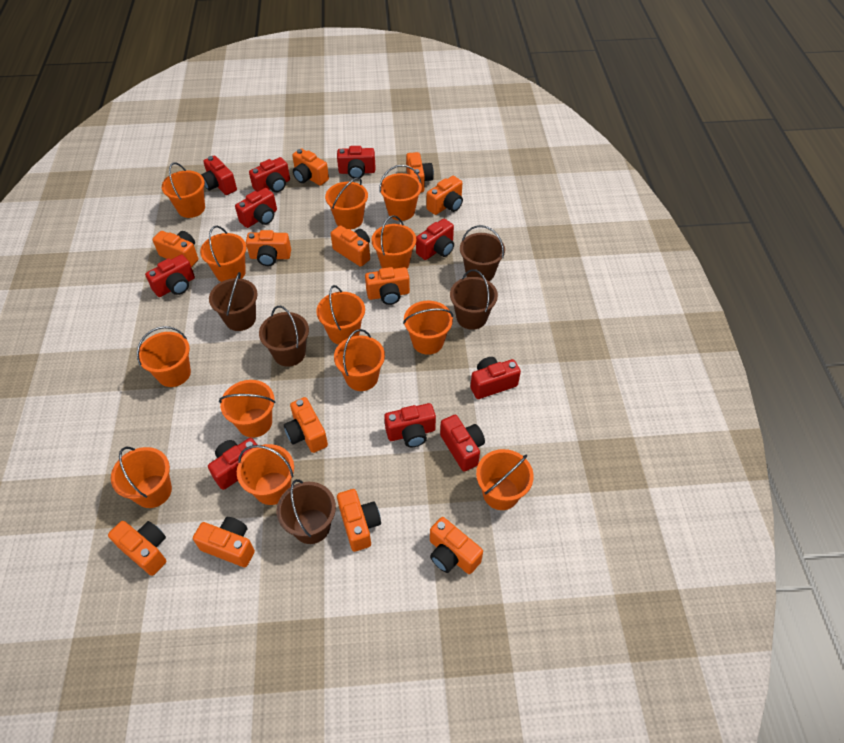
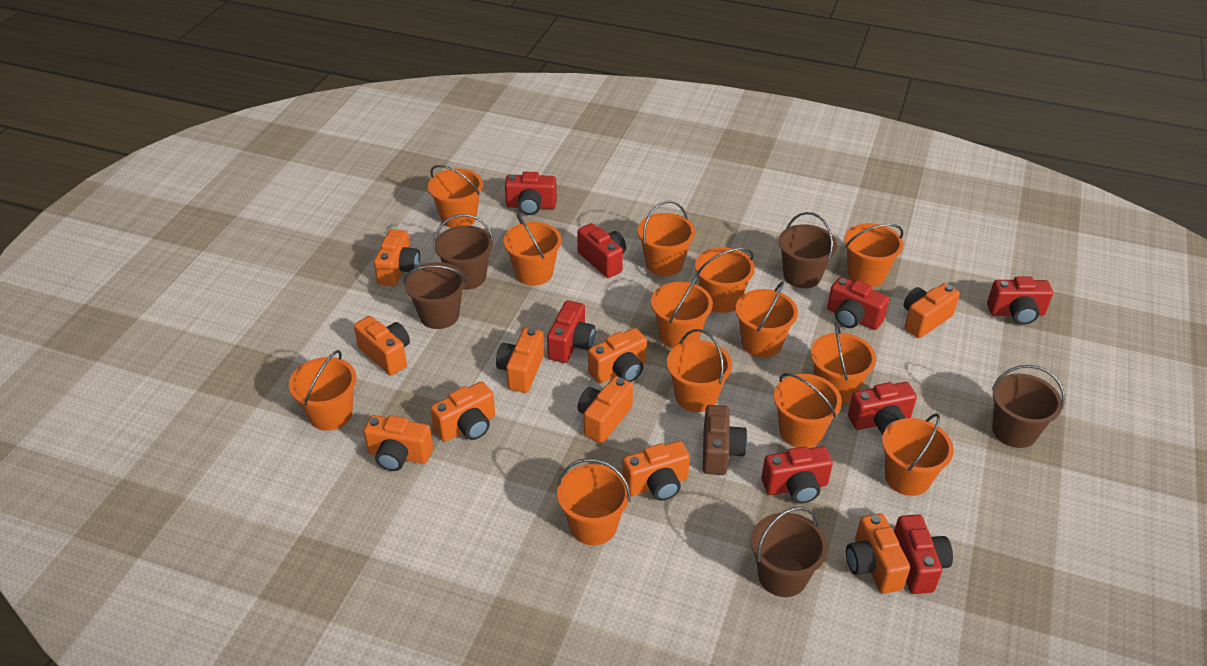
brown camera: 0 -> 1
orange camera: 12 -> 10
red camera: 10 -> 8

